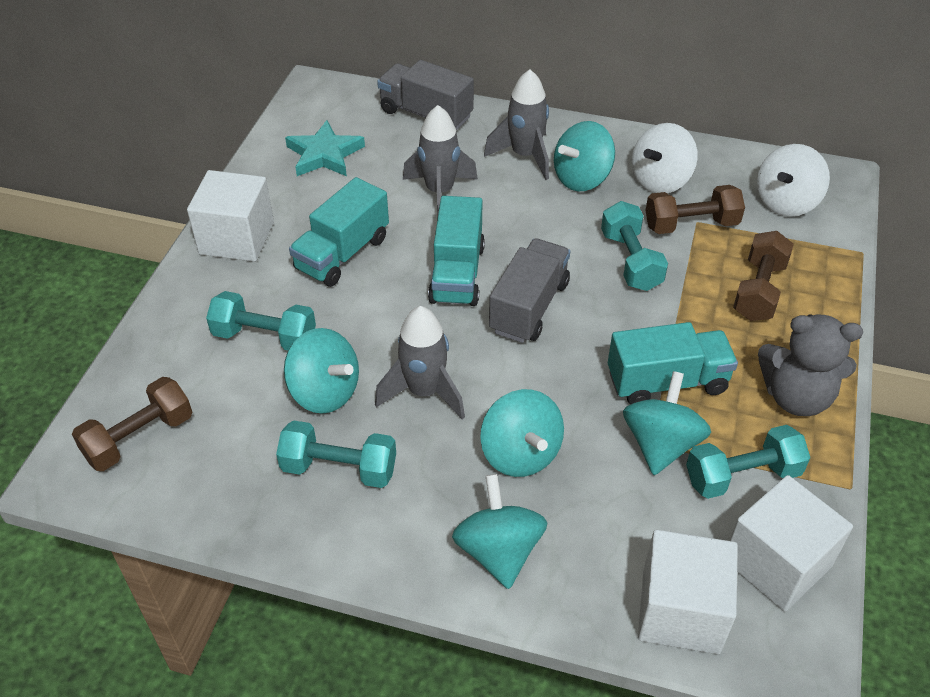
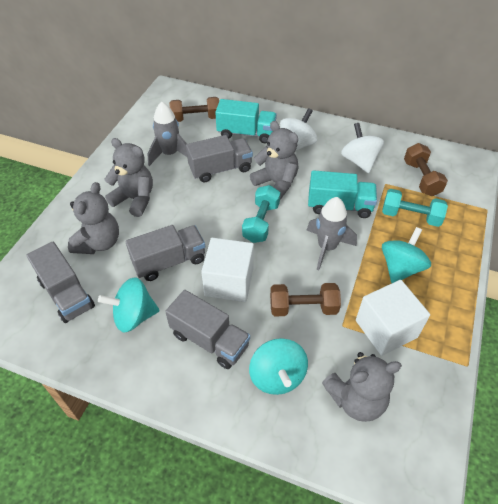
grey rocket: 3 -> 2
grey teddy bear: 1 -> 4
grey truck: 2 -> 4
turquoise dumbbell: 4 -> 2
turquoise spinning top: 5 -> 3
turquoise star: 1 -> 0
turquoise truck: 3 -> 2
white cube: 3 -> 2

